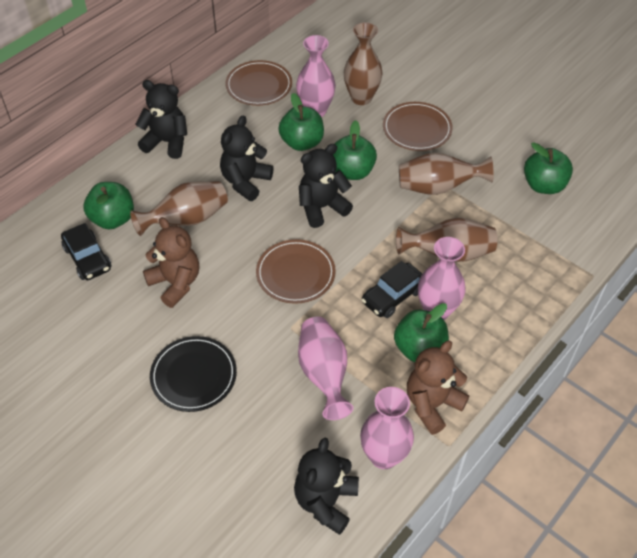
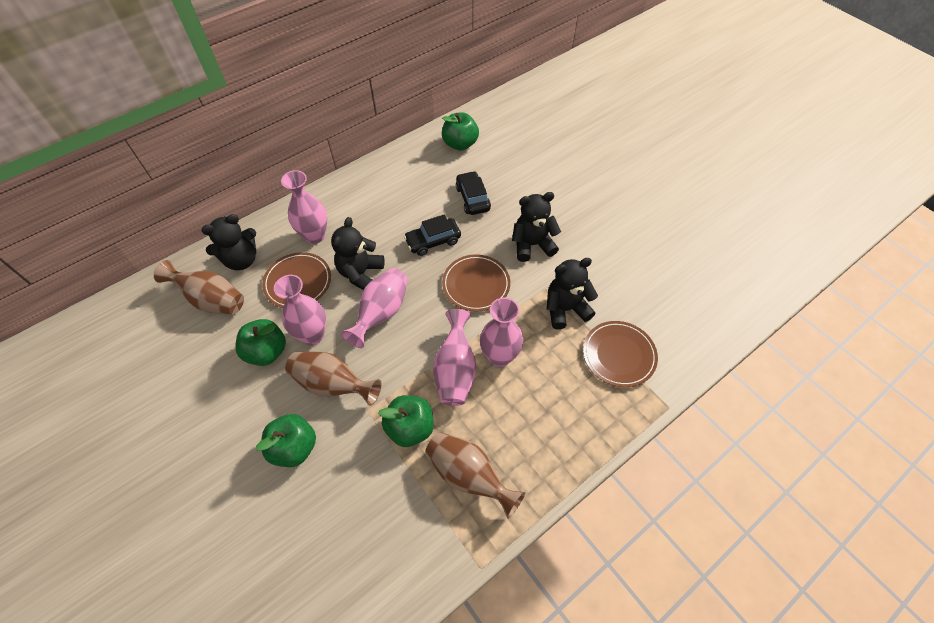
black plate: 1 -> 0
brown teddy bear: 2 -> 0
brown vase: 4 -> 3
green apple: 5 -> 4
pink vase: 4 -> 5

